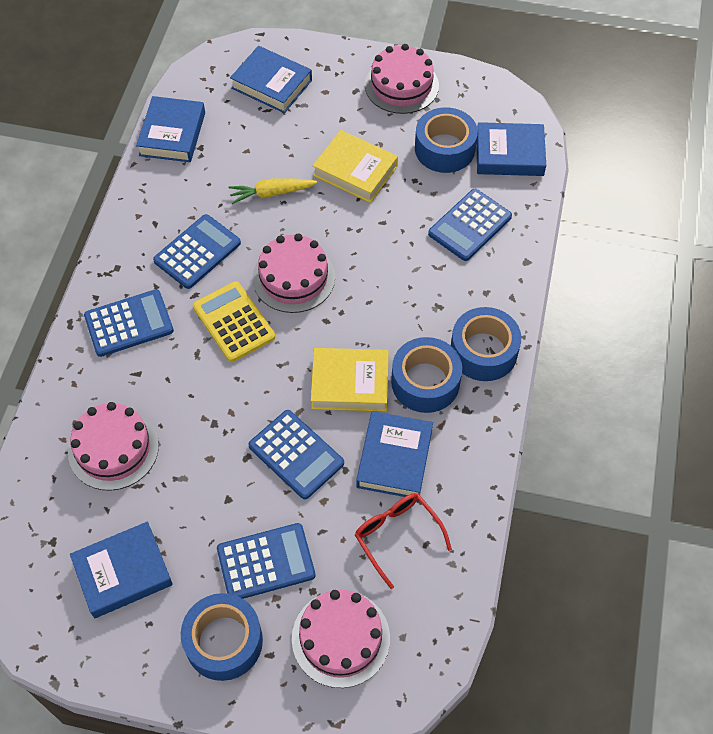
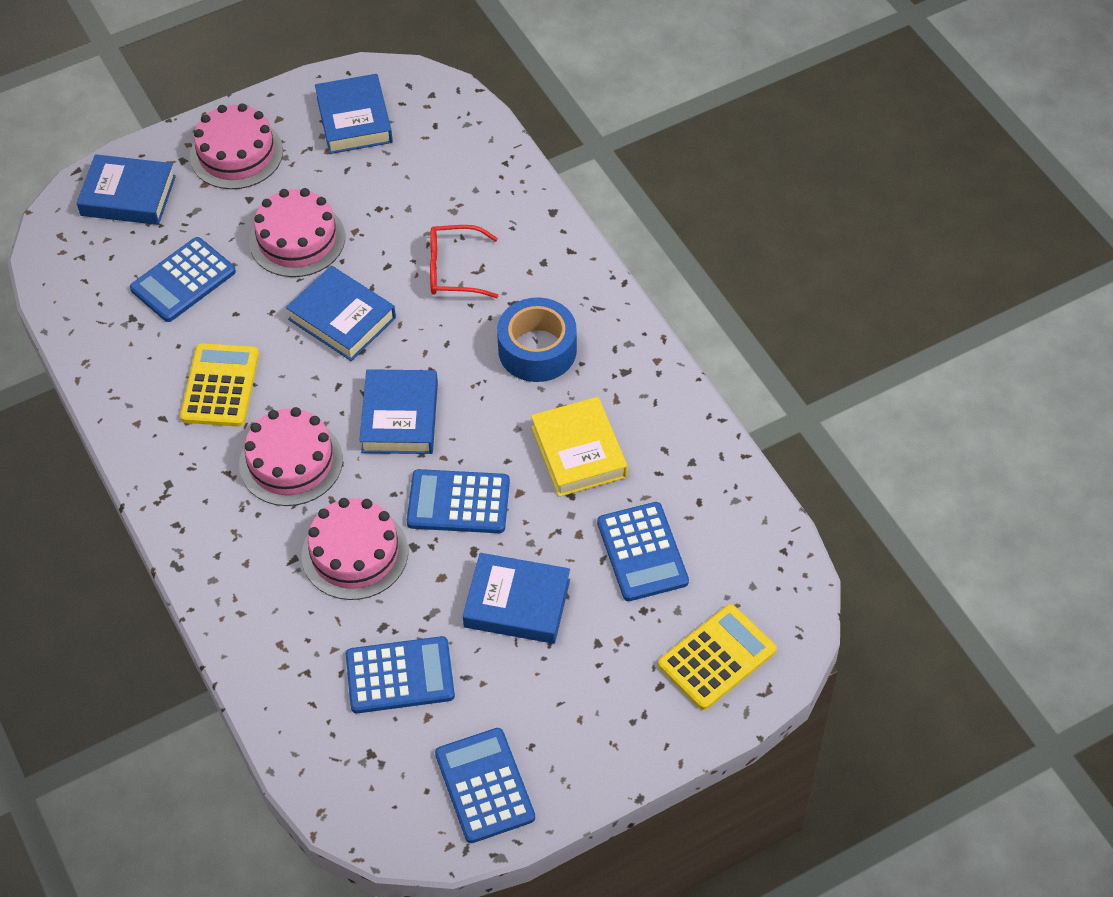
blue tape: 4 -> 1
yellow book: 2 -> 1
yellow calculator: 1 -> 2
yellow carrot: 1 -> 0

